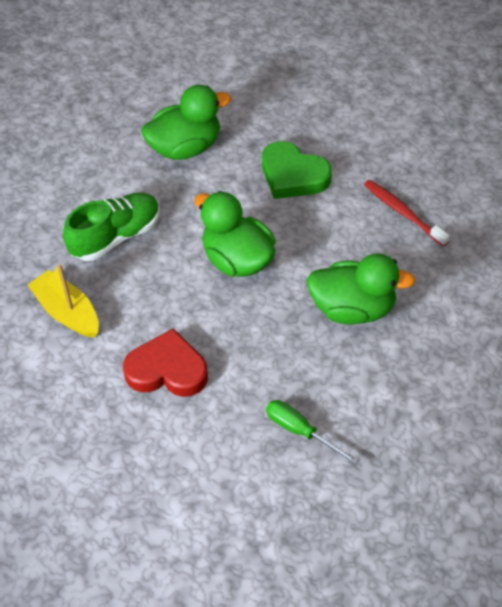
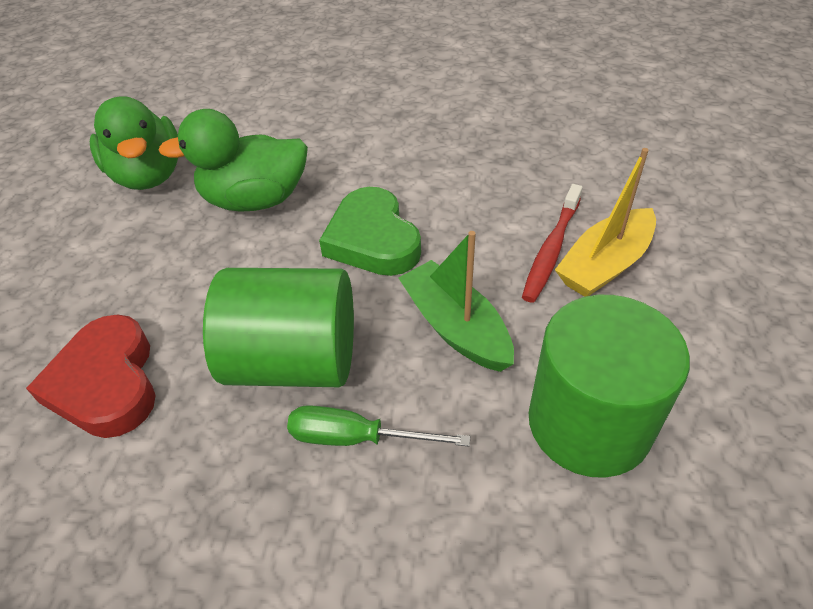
green boat: 0 -> 1
green cylinder: 0 -> 2
green duck: 3 -> 2
green shoe: 1 -> 0

